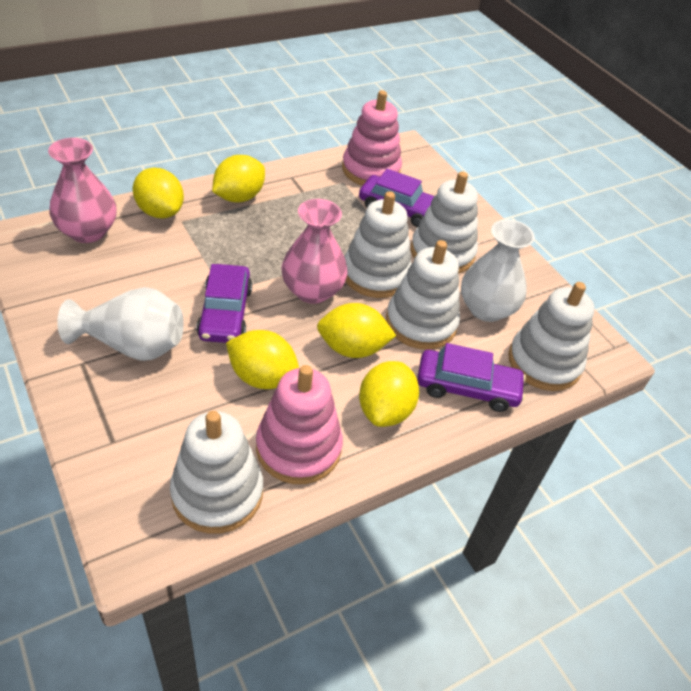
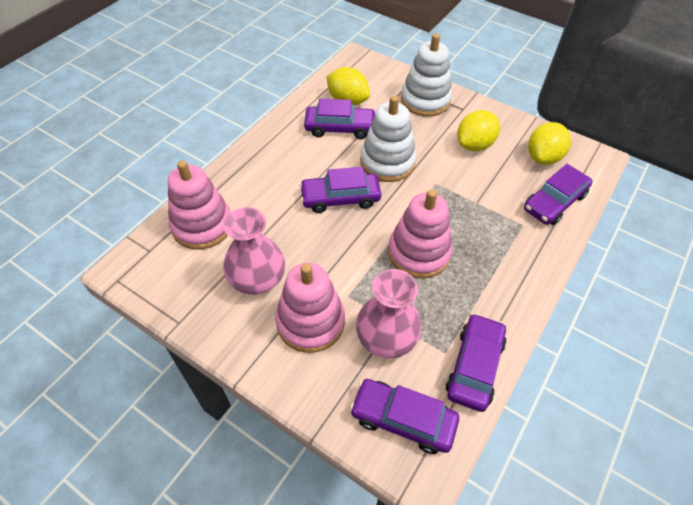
pink stacking toy: 2 -> 3
purple car: 3 -> 5
white stacking toy: 5 -> 2
white vase: 2 -> 0
yellow lemon: 5 -> 3

